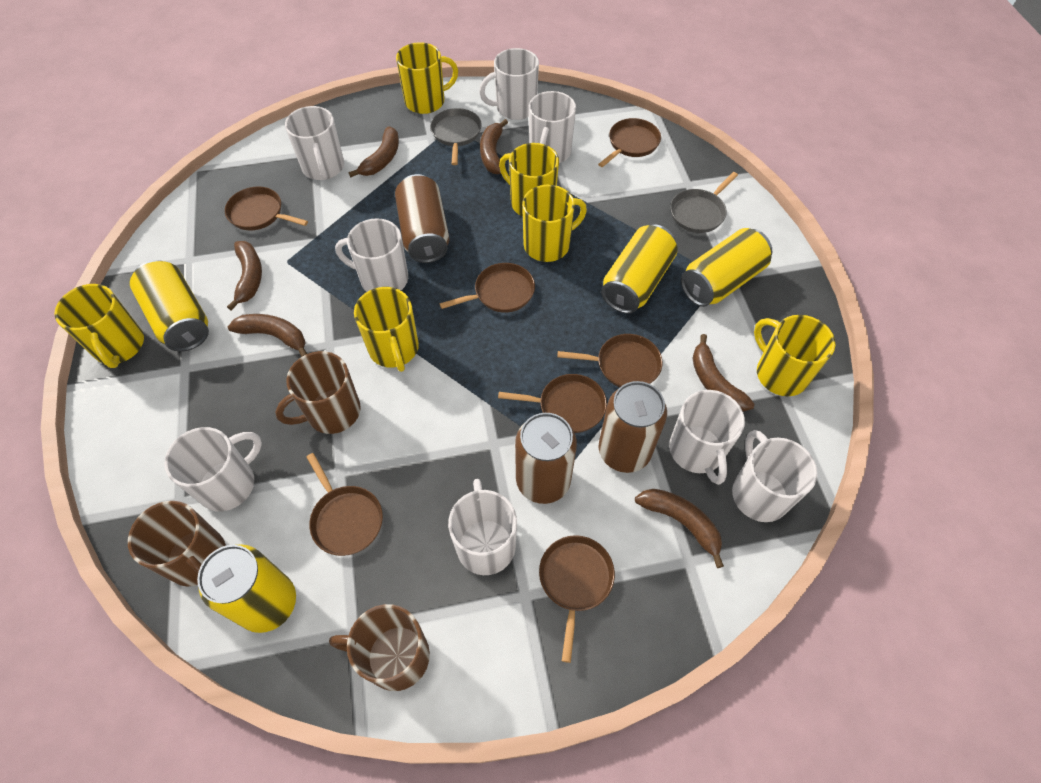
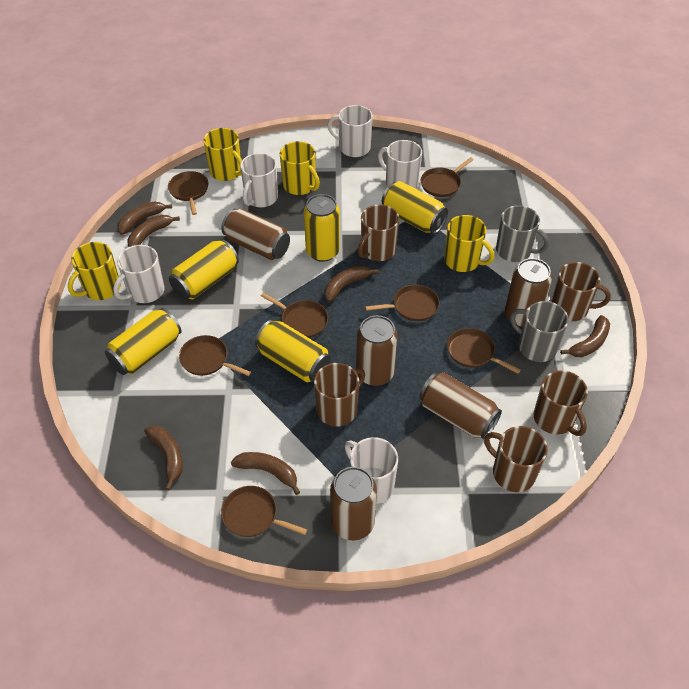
brown can: 3 -> 5
brown mug: 3 -> 5
grey mug: 0 -> 2
grey pan: 2 -> 0
white mug: 8 -> 5
yellow can: 4 -> 5
yellow mug: 6 -> 4

